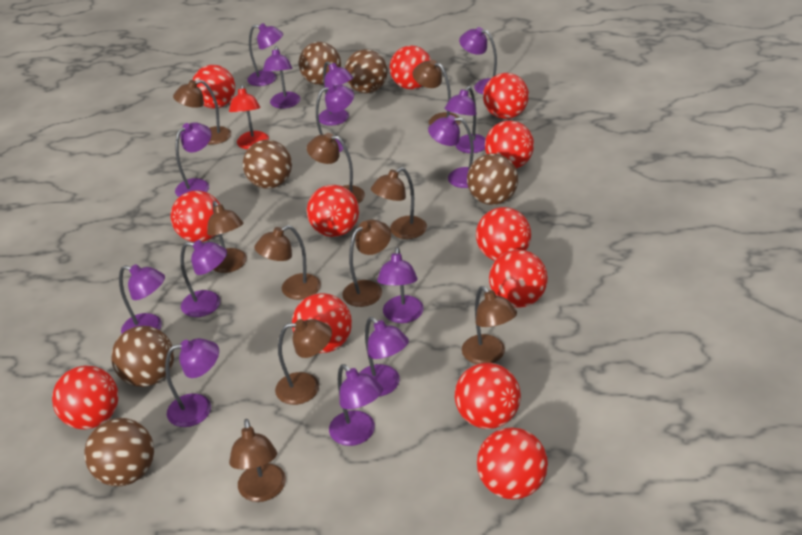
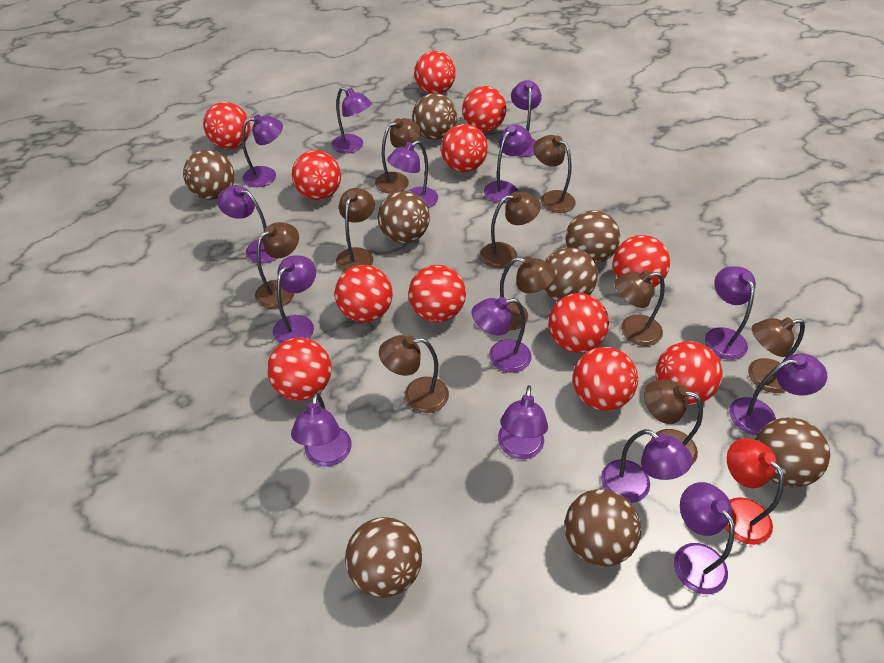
brown ball: 6 -> 8

